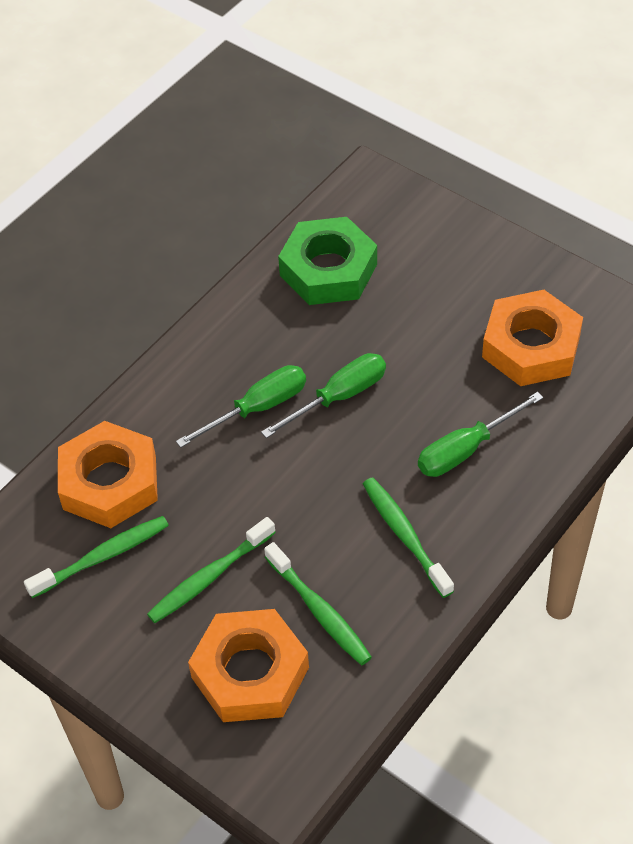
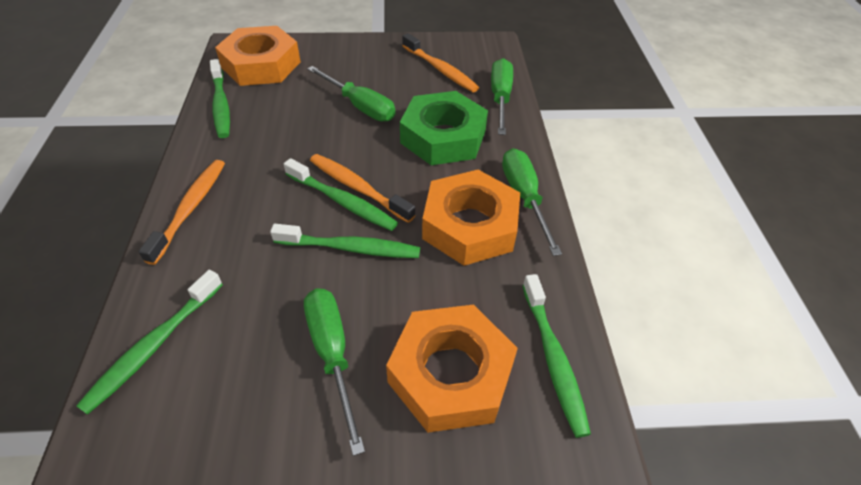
green screwdriver: 3 -> 4
green toothbrush: 4 -> 5
orange toothbrush: 0 -> 3

